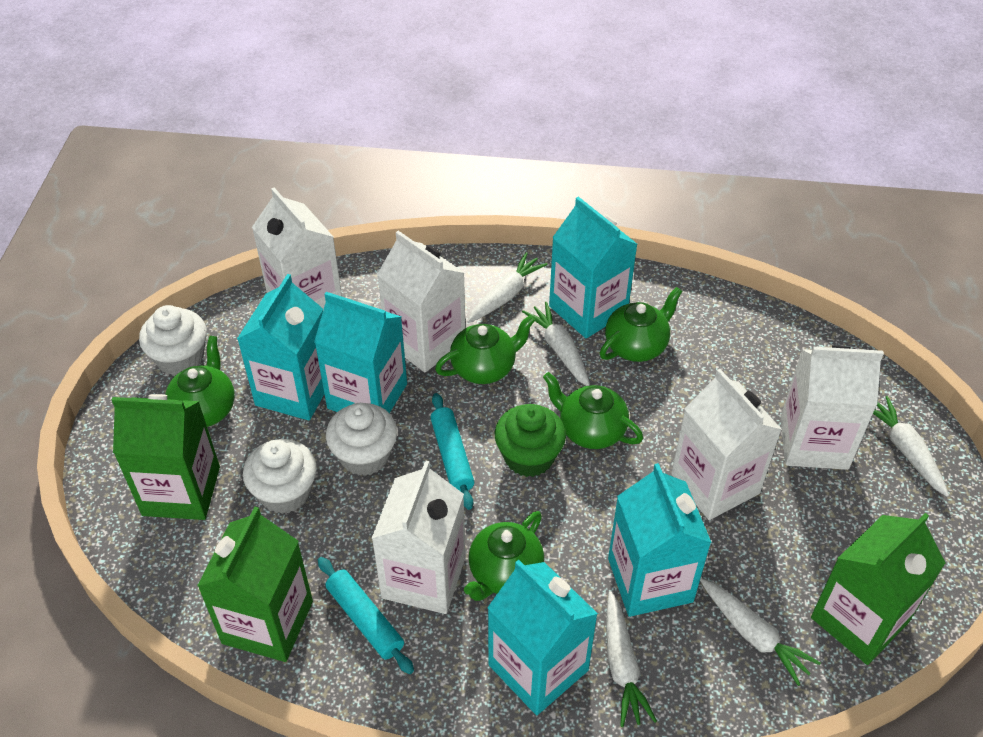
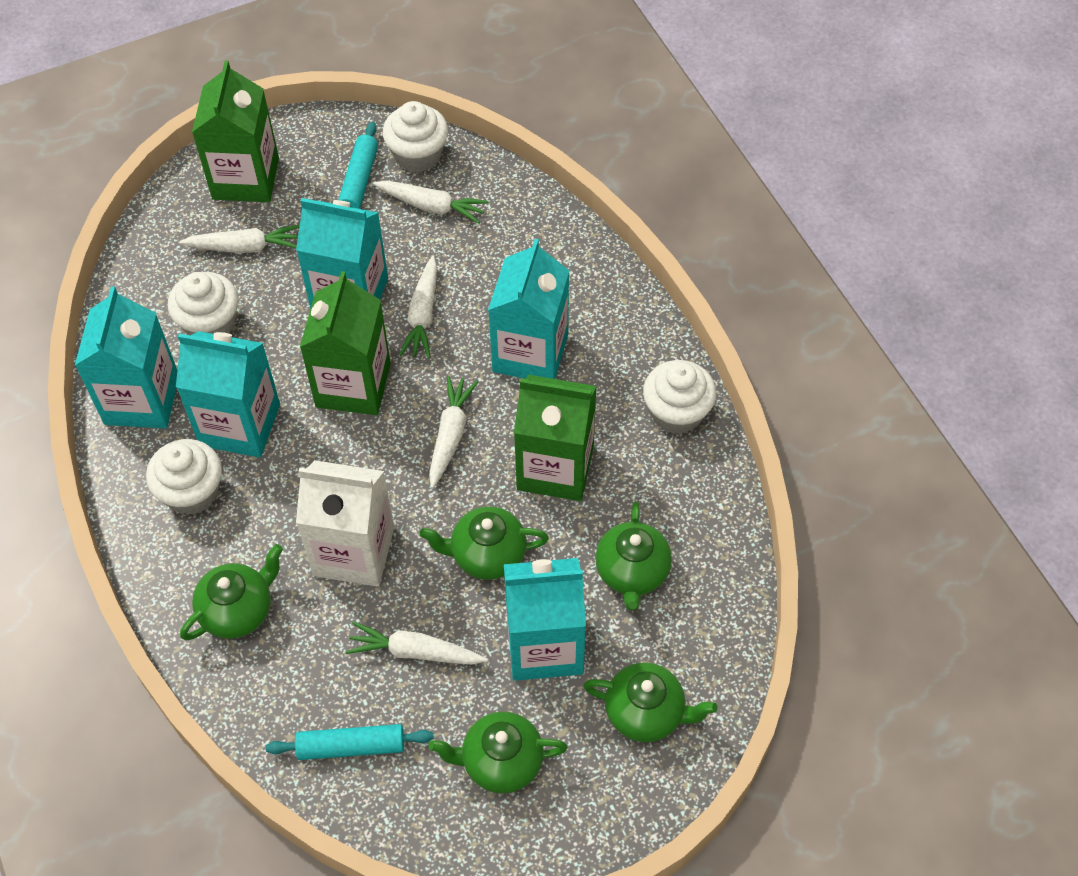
green cupcake: 1 -> 0
white carton: 5 -> 1
white cupcake: 3 -> 4

